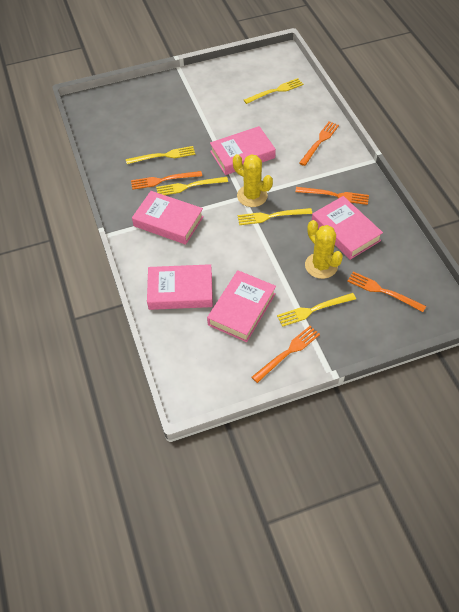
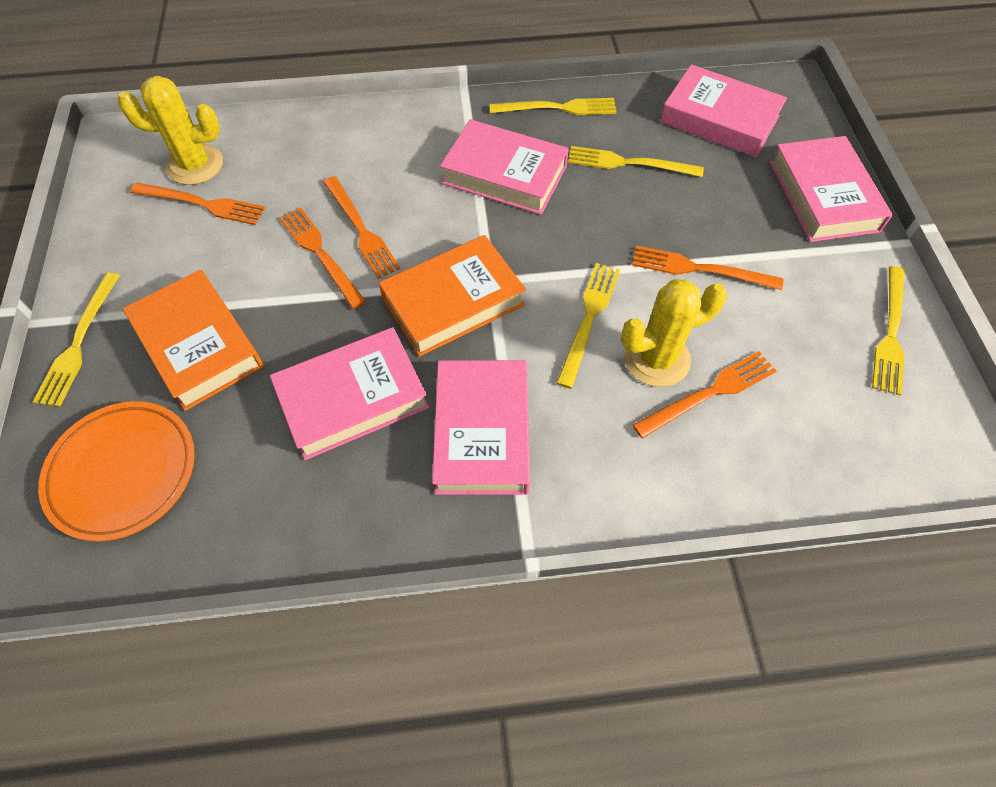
orange book: 0 -> 2
orange plate: 0 -> 1

